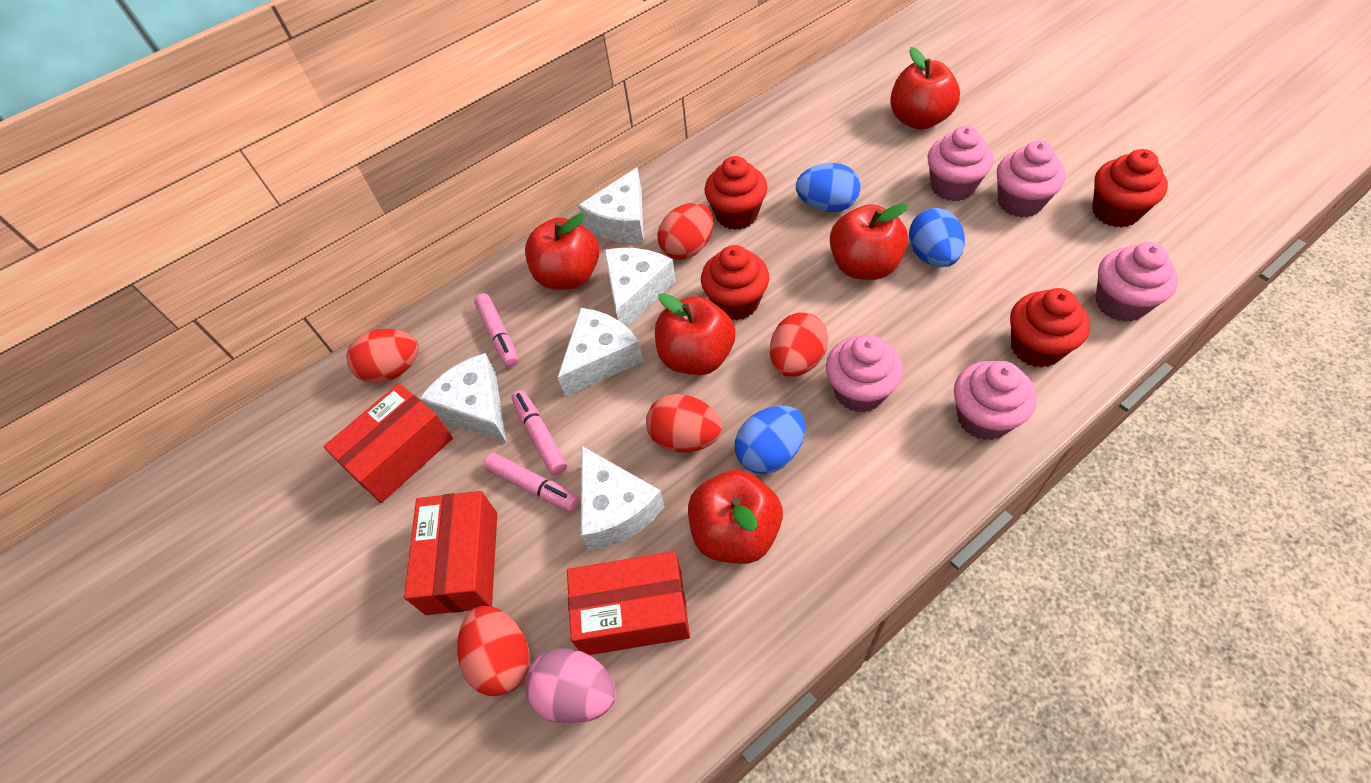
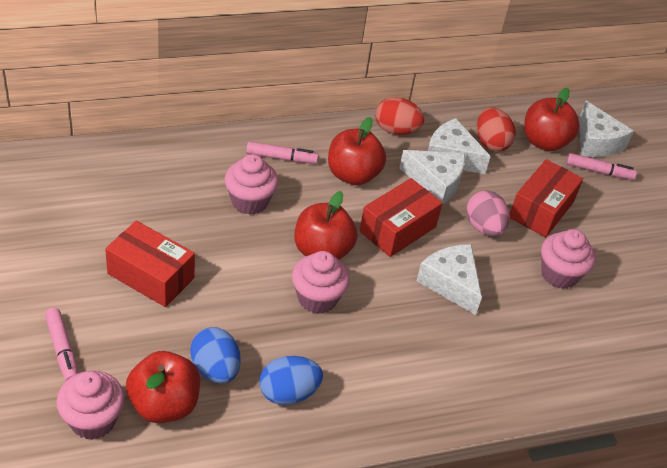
blue egg: 3 -> 2
pink cupcake: 5 -> 4
red apple: 5 -> 4
red cupcake: 4 -> 0
red egg: 5 -> 2
white cheese: 5 -> 4

